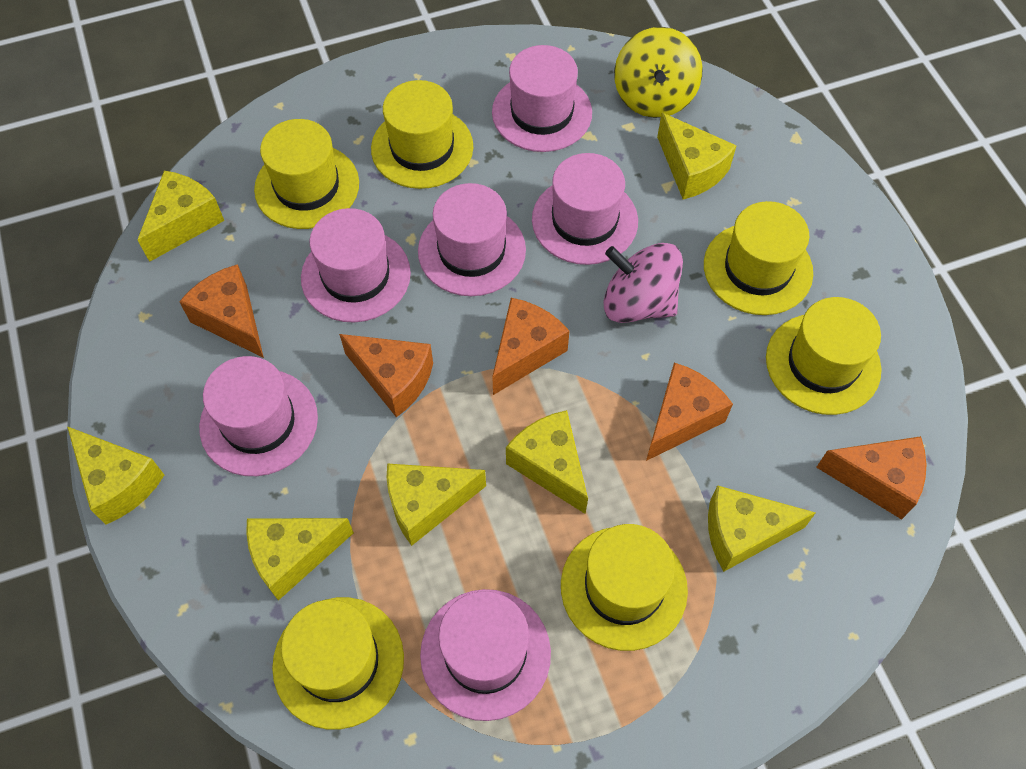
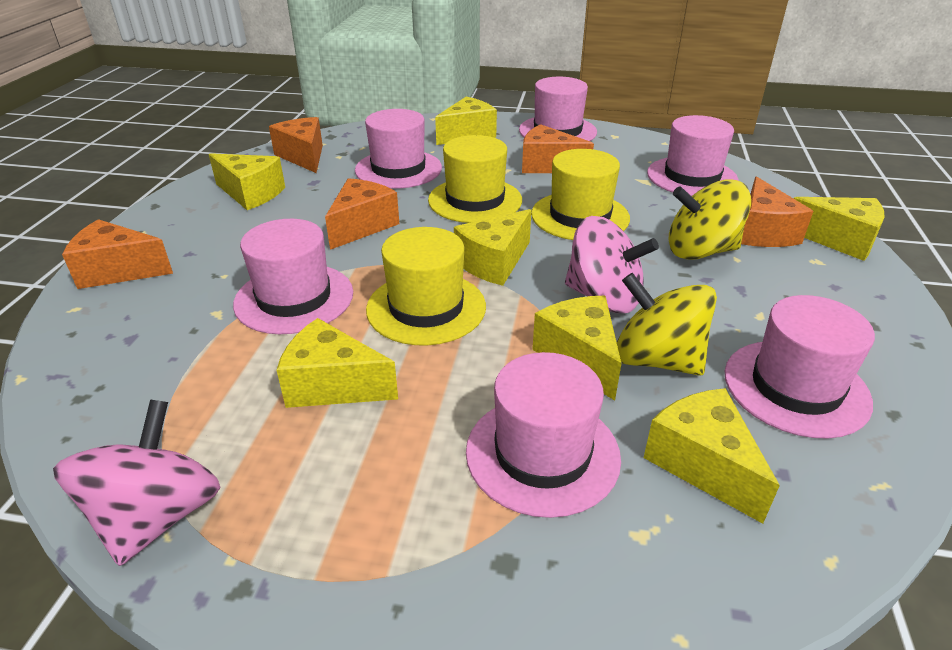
pink spinning top: 1 -> 2
yellow hat: 6 -> 3
yellow spinning top: 1 -> 2

